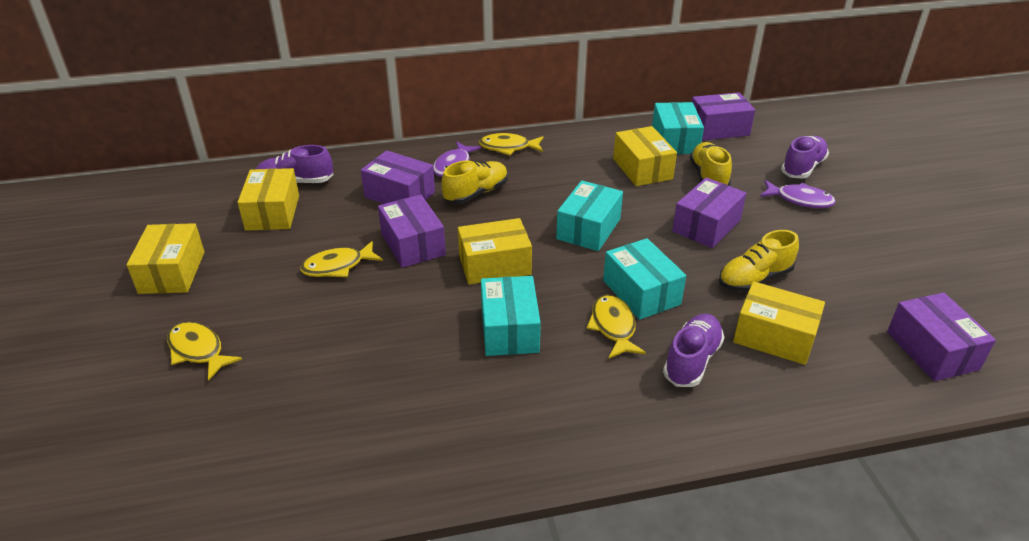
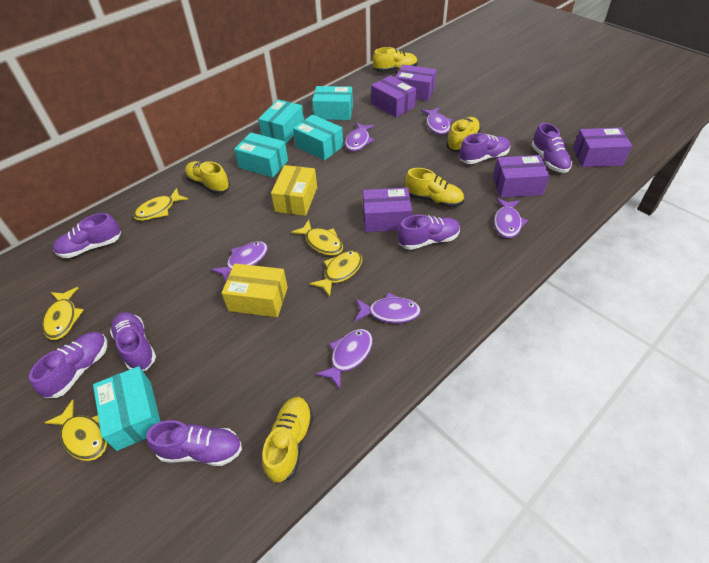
purple fish: 2 -> 6
purple shoe: 3 -> 7
turquoise box: 4 -> 5
yellow box: 5 -> 2
yellow fish: 4 -> 5
yellow shoe: 3 -> 5

